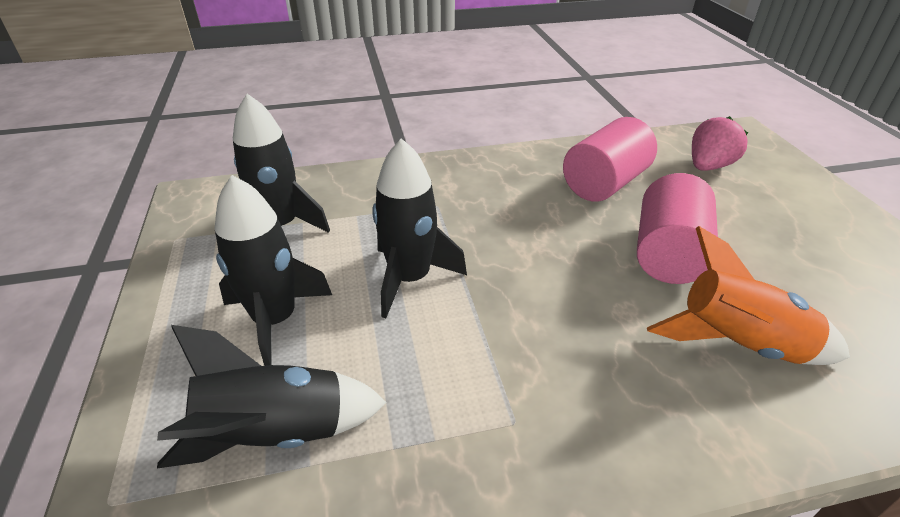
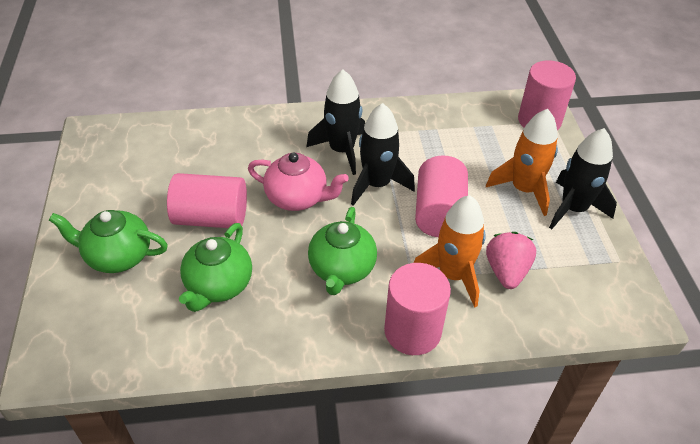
black rocket: 4 -> 3
green teapot: 0 -> 3
orange rocket: 1 -> 2
pink cylinder: 2 -> 4
pink teapot: 0 -> 1

